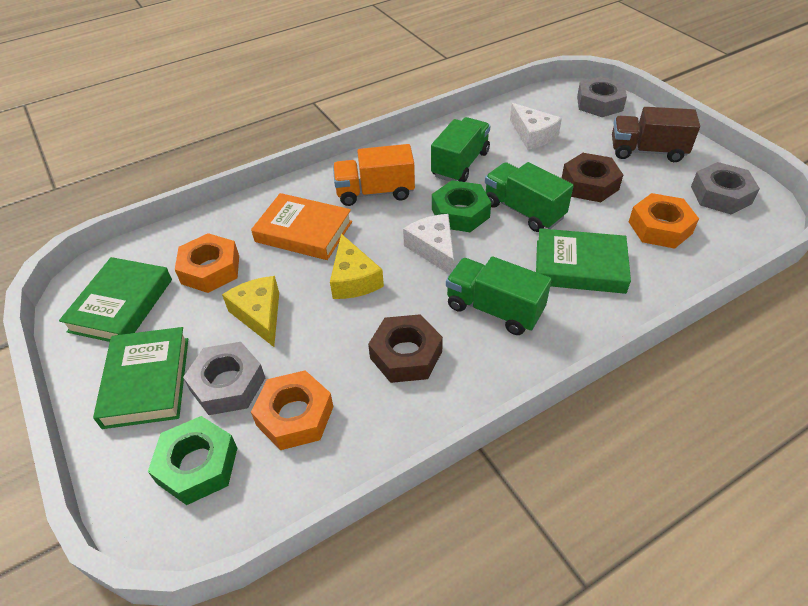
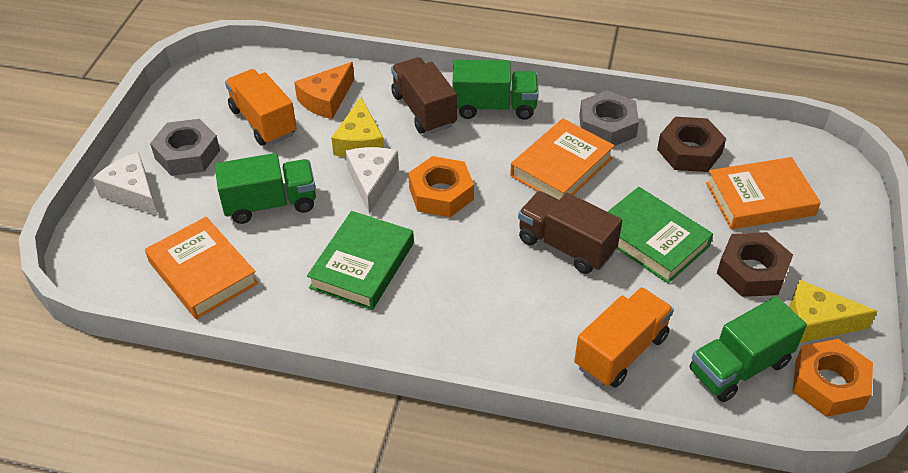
brown truck: 1 -> 2
green book: 3 -> 2
green nut: 2 -> 0
grey nut: 3 -> 2
orange book: 1 -> 3
orange cheese: 0 -> 1
orange nut: 3 -> 2
orange truck: 1 -> 2

